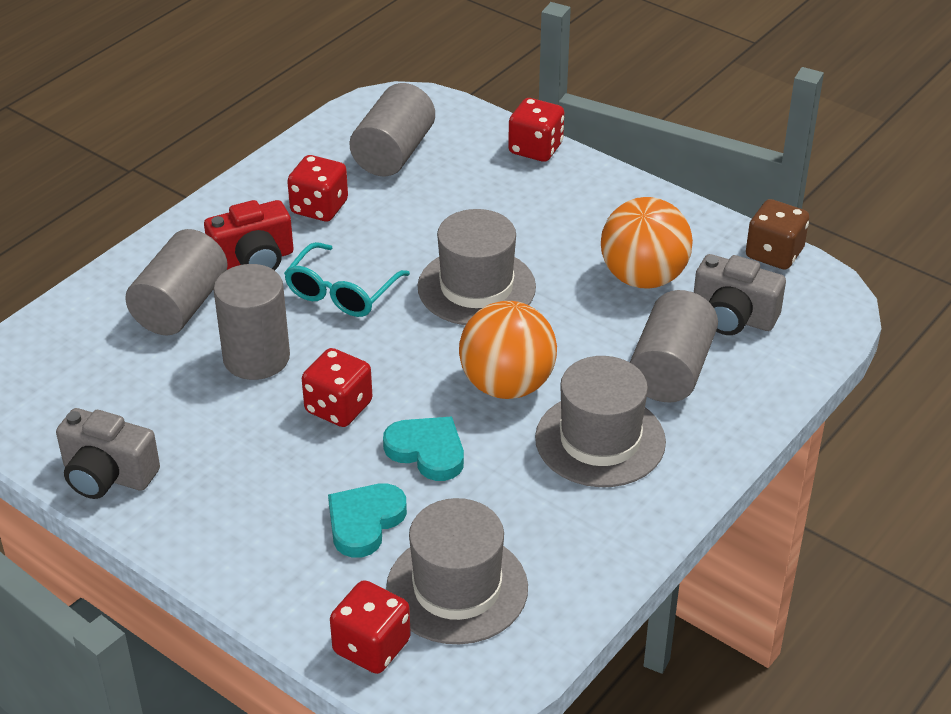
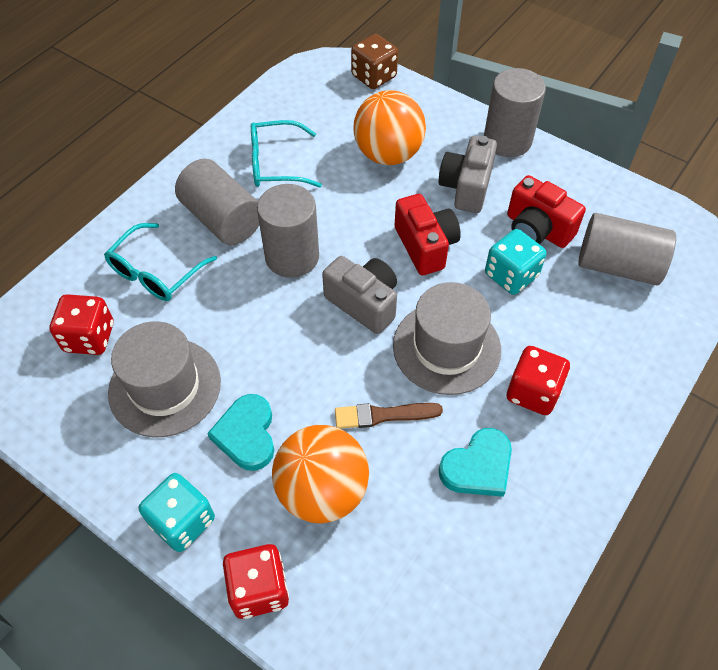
brown brush: 0 -> 1
grey hat: 3 -> 2
red camera: 1 -> 2
red dice: 4 -> 3
turquoise dice: 0 -> 2
turquoise glasses: 1 -> 2

